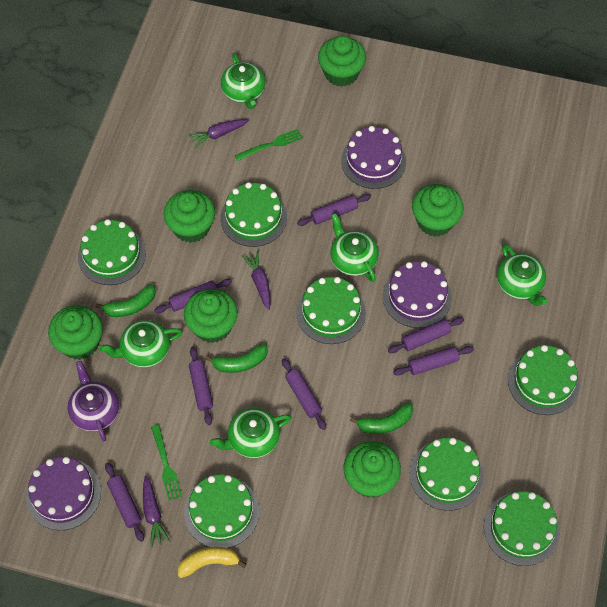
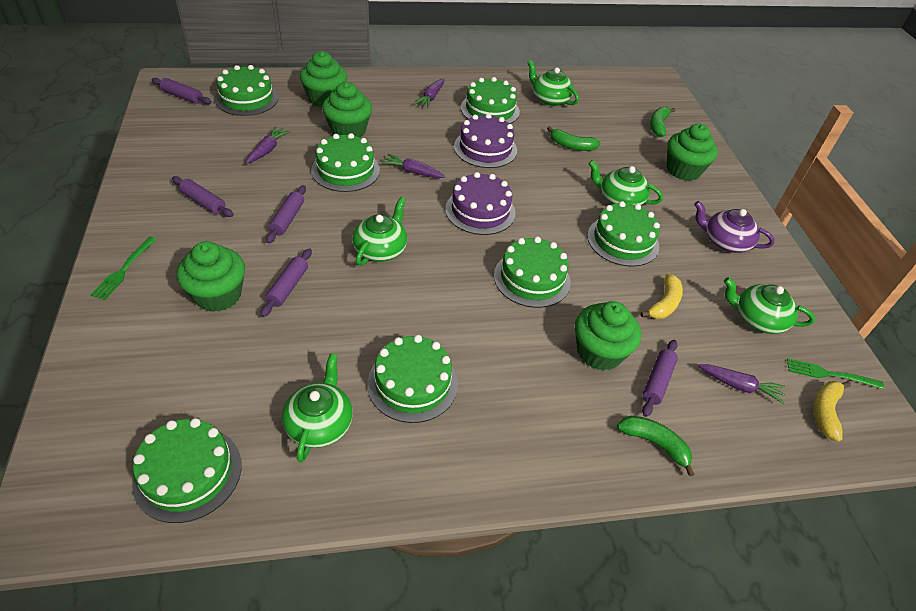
green cupcake: 6 -> 5
purple cake: 3 -> 2
purple carrot: 3 -> 4
purple rolling pin: 7 -> 5
yellow banana: 1 -> 2

